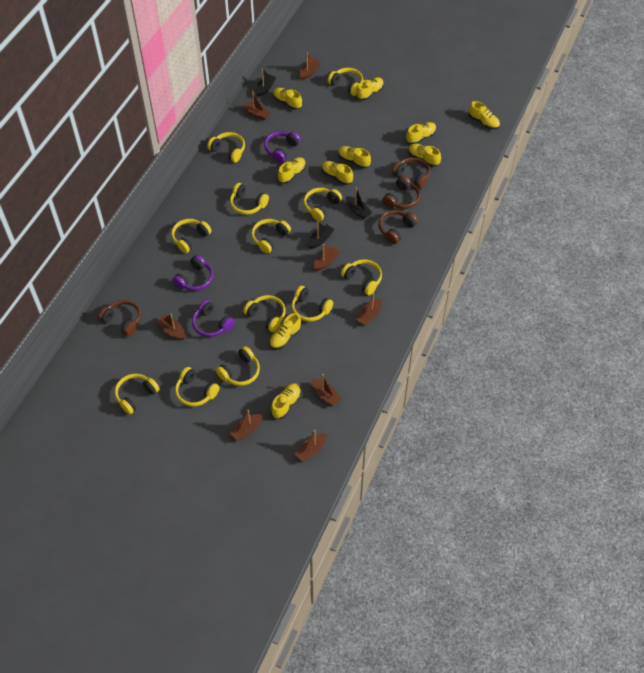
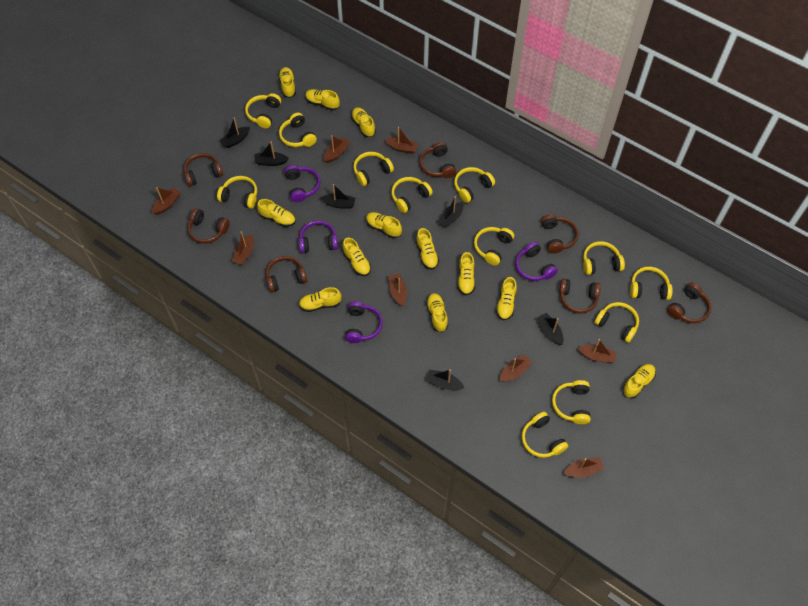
black boat: 3 -> 6
brown headphones: 4 -> 7
purple headphones: 3 -> 4
yellow shoe: 10 -> 12

